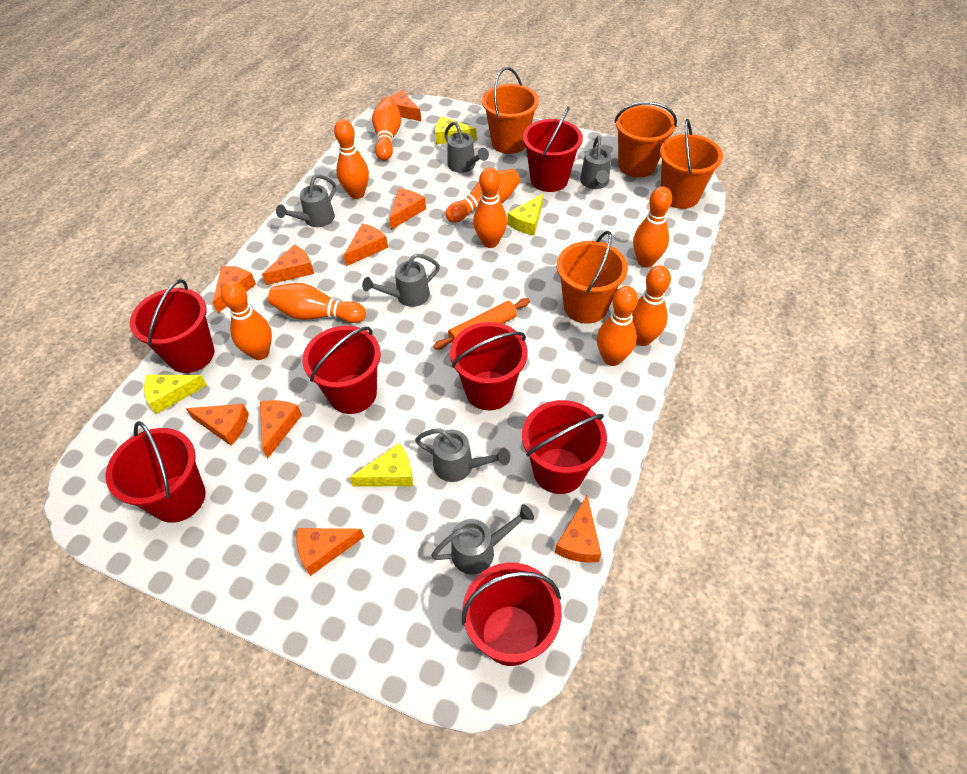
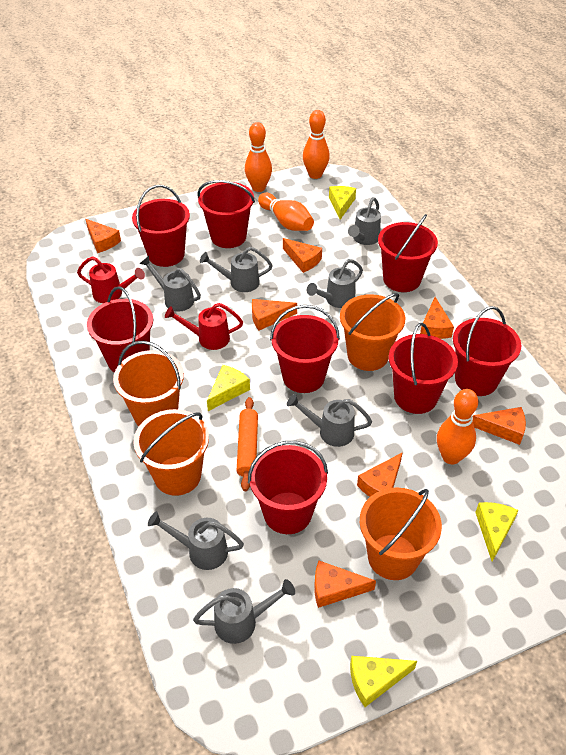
grey watering can: 6 -> 7
orange bowling pin: 9 -> 4
orange cheese: 9 -> 7
red bucket: 7 -> 8
red watering can: 0 -> 2

